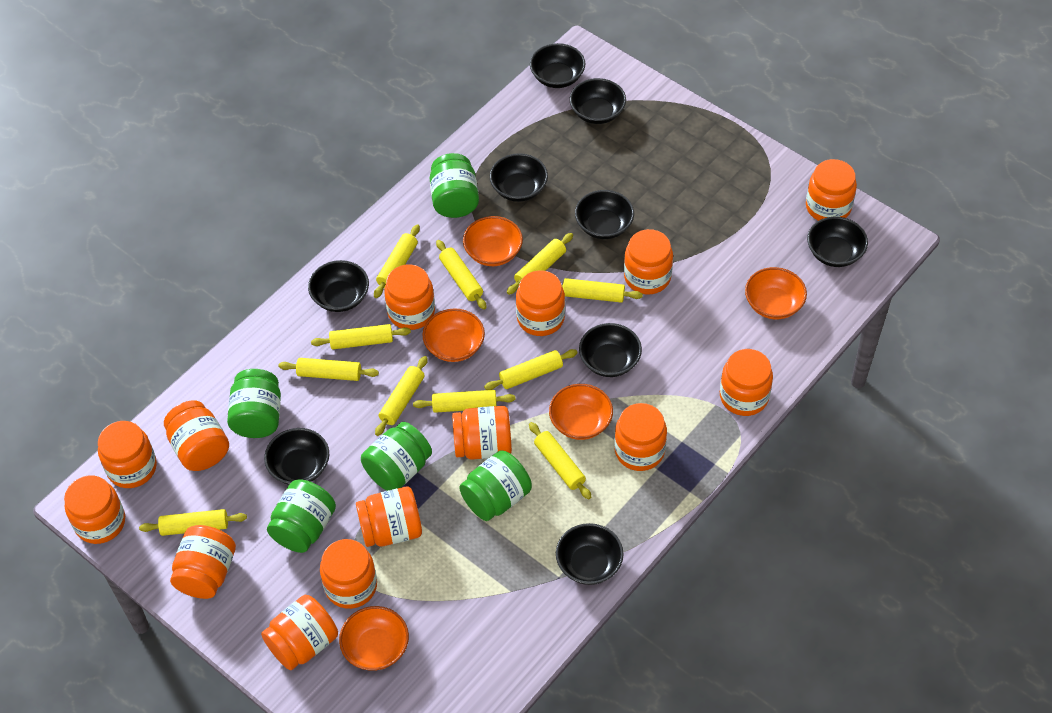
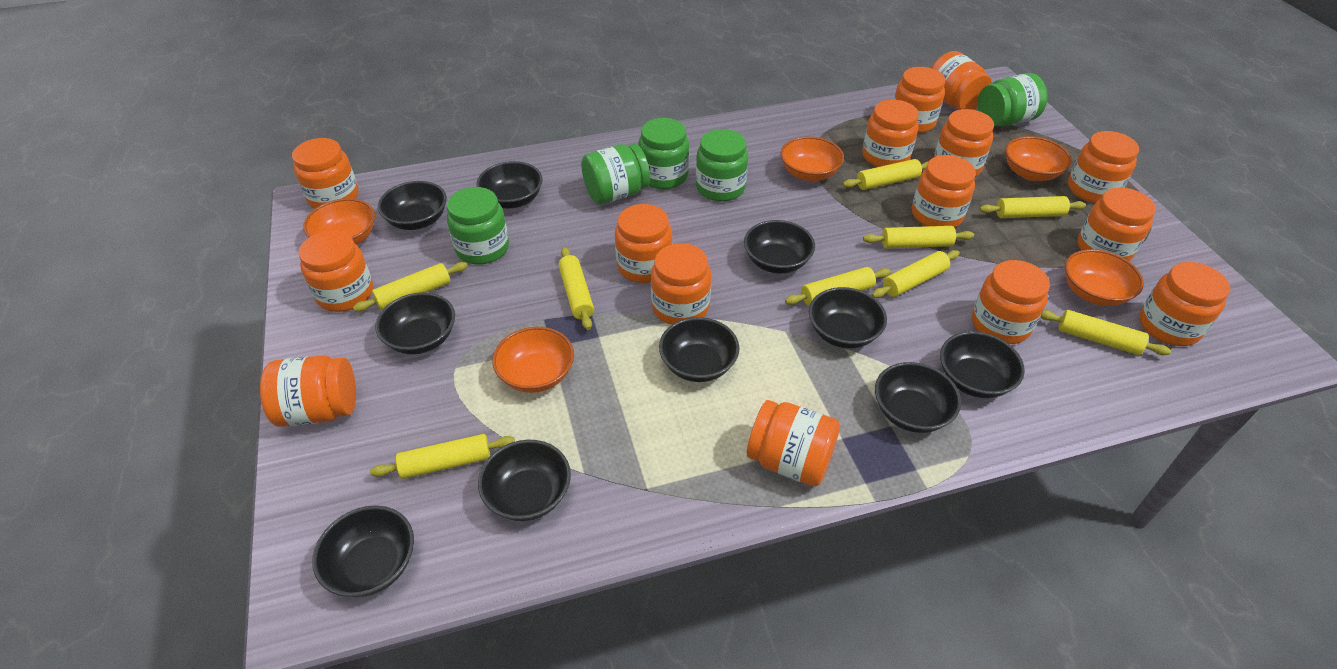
black bowl: 9 -> 10
orange jar: 14 -> 15
yellow rolling pin: 11 -> 9

